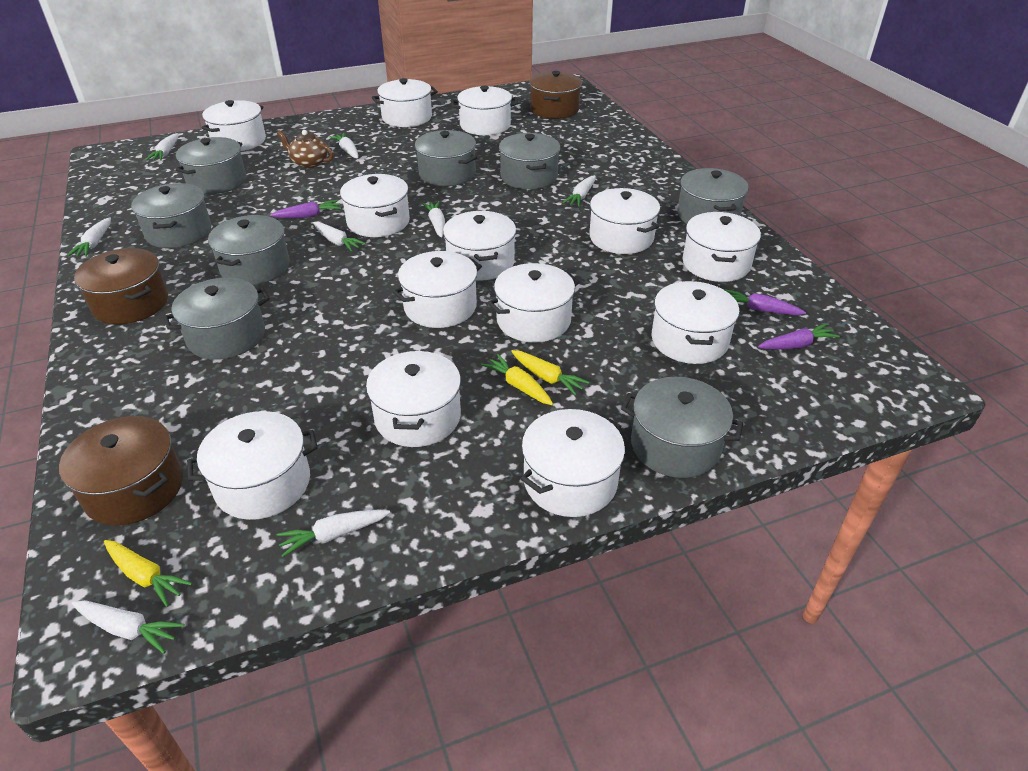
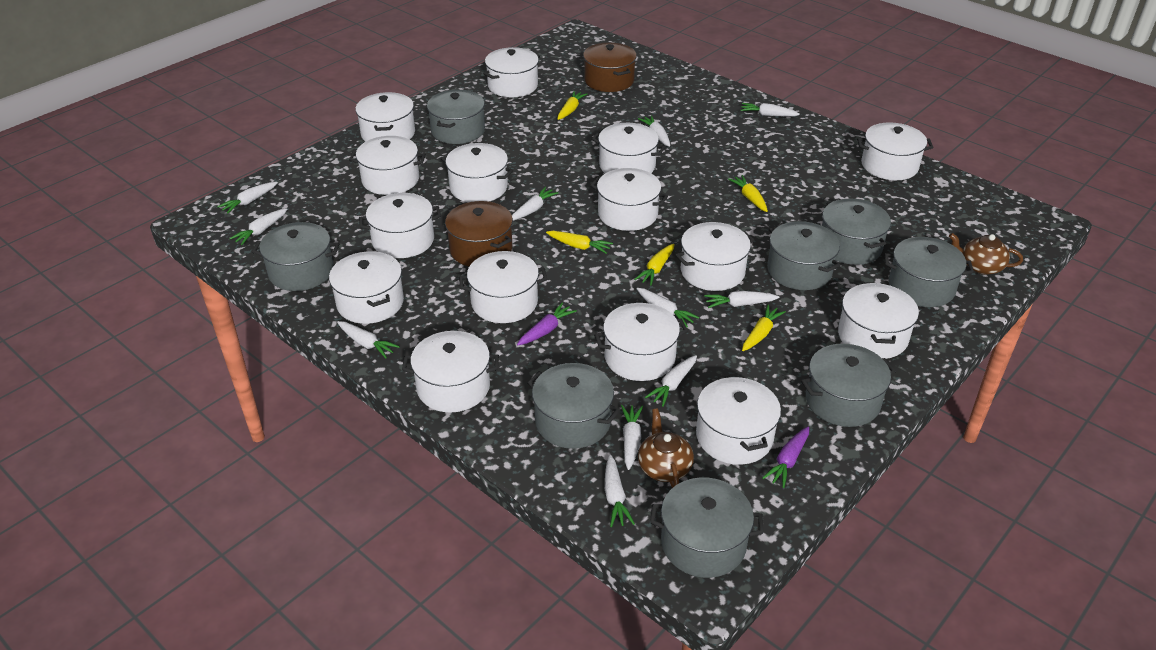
brown pot: 3 -> 2
brown teapot: 1 -> 2
purple carrot: 3 -> 2
white carrot: 8 -> 11
white pot: 13 -> 15
yellow carrot: 3 -> 5

